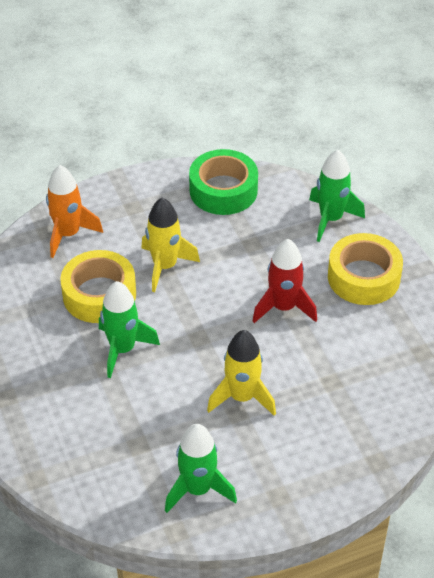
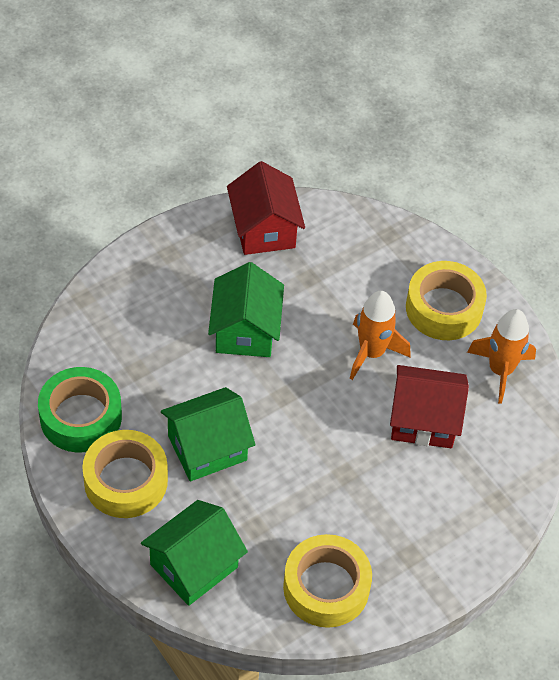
green house: 0 -> 3
green rocket: 3 -> 0
orange rocket: 1 -> 2
red house: 0 -> 2
red rocket: 1 -> 0
yellow rocket: 2 -> 0
yellow tape: 2 -> 3

